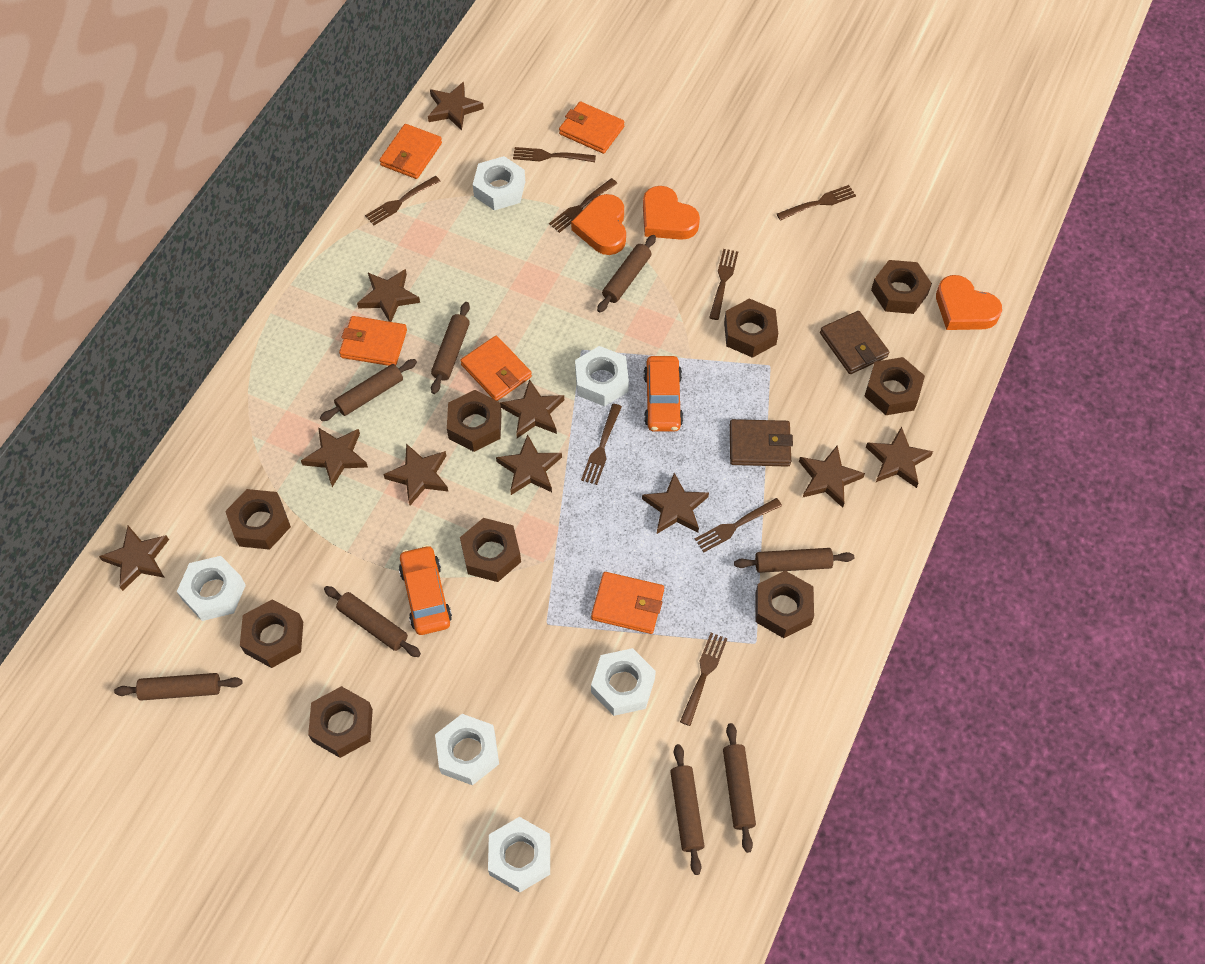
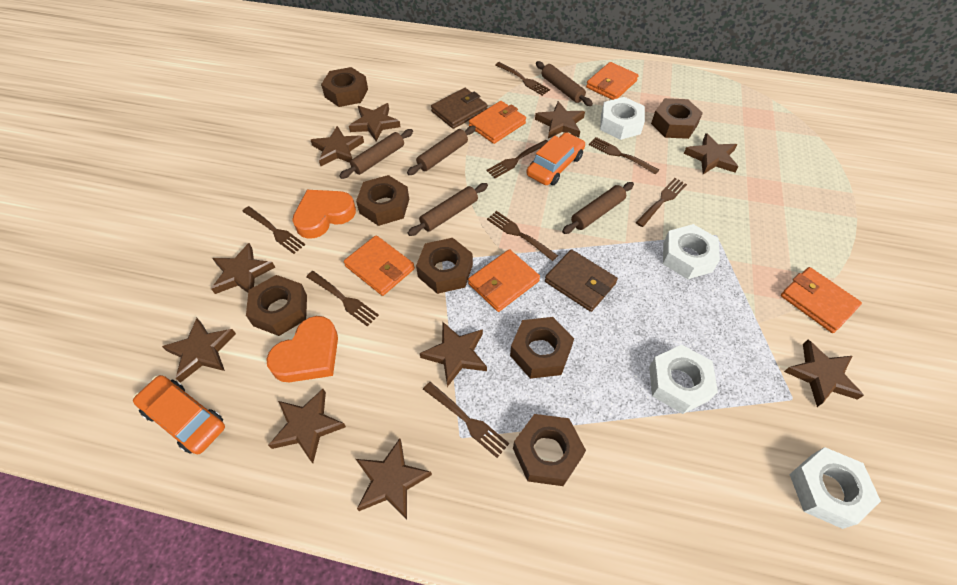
brown nut: 9 -> 7
brown rolling pin: 8 -> 5
orange heart: 3 -> 2
white nut: 6 -> 4

